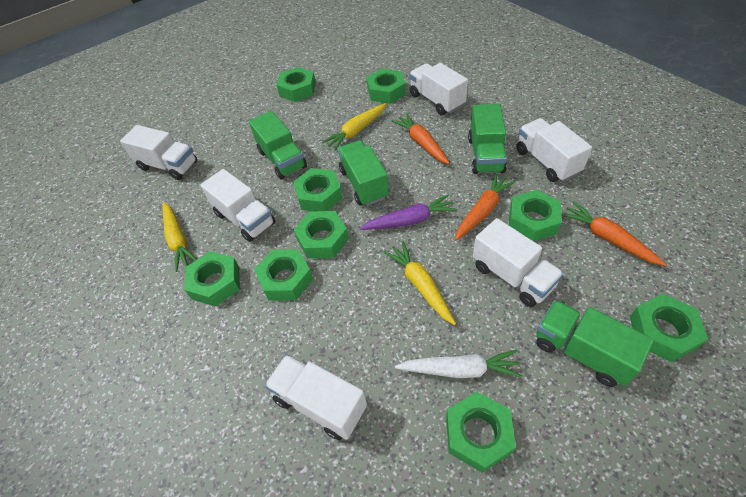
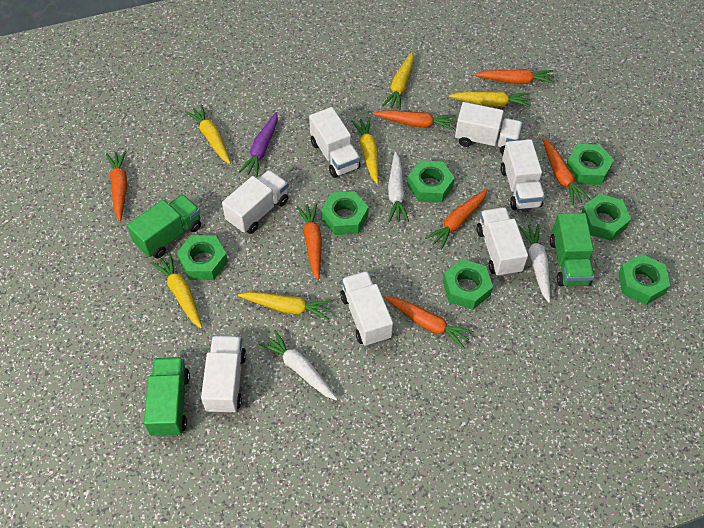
green nut: 9 -> 7
green truck: 4 -> 3
orange carrot: 3 -> 7
white carrot: 1 -> 3
white truck: 6 -> 7
yellow carrot: 3 -> 6

